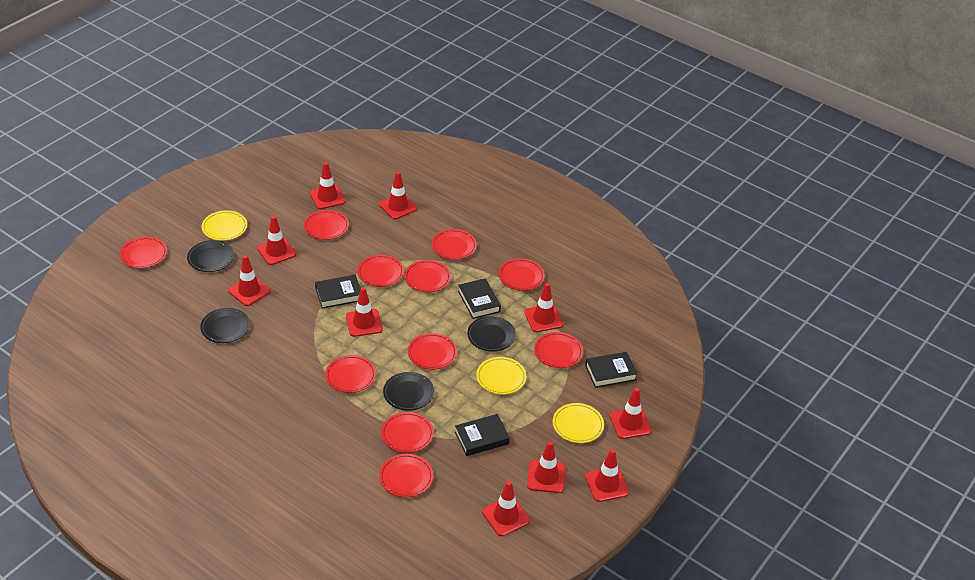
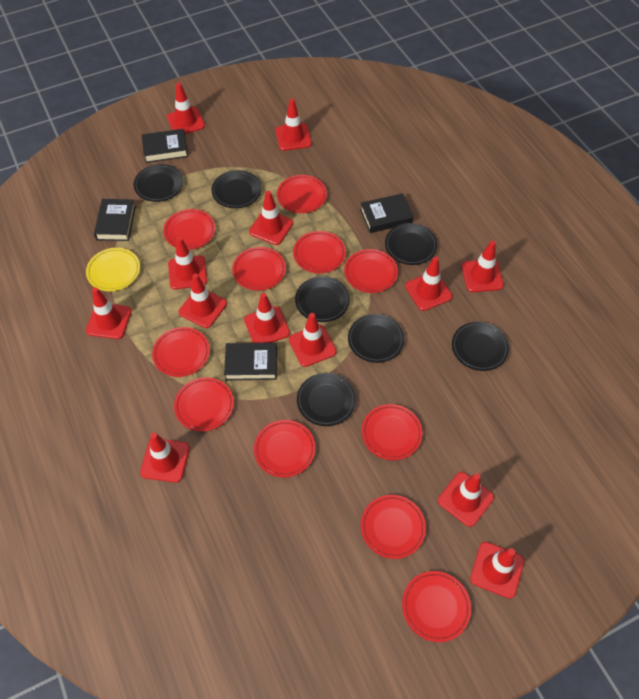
black plate: 4 -> 7
red traffic cone: 10 -> 13
yellow plate: 3 -> 1

